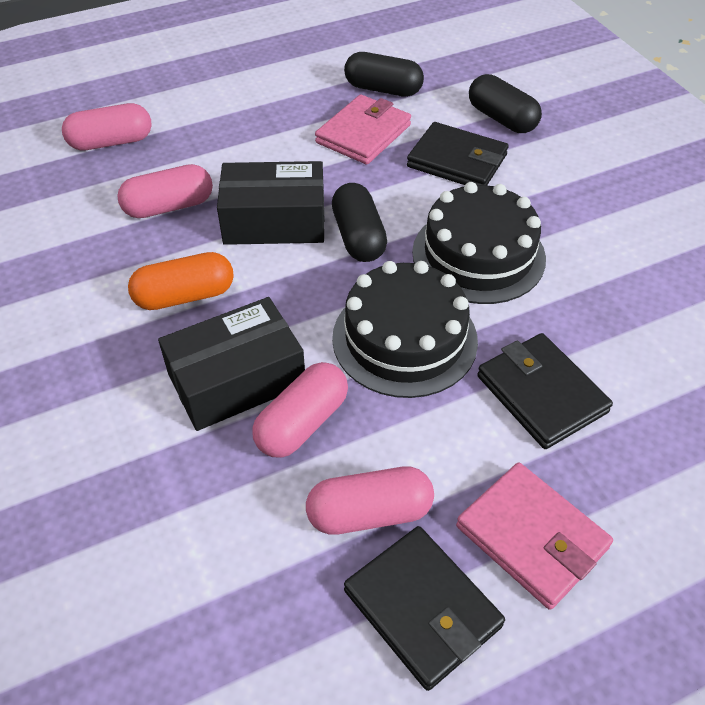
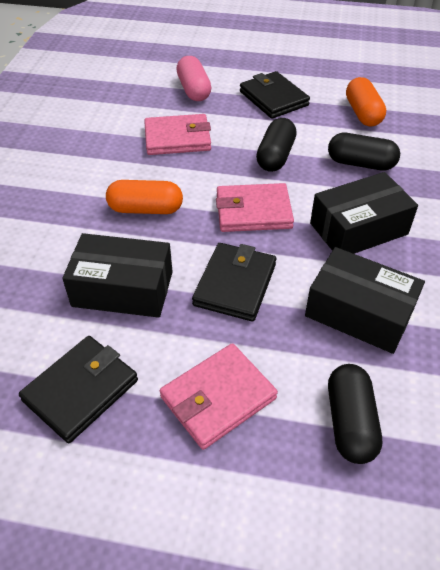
black box: 2 -> 3
black cake: 2 -> 0
orange capsule: 1 -> 2
pink capsule: 4 -> 1
pink wallet: 2 -> 3

